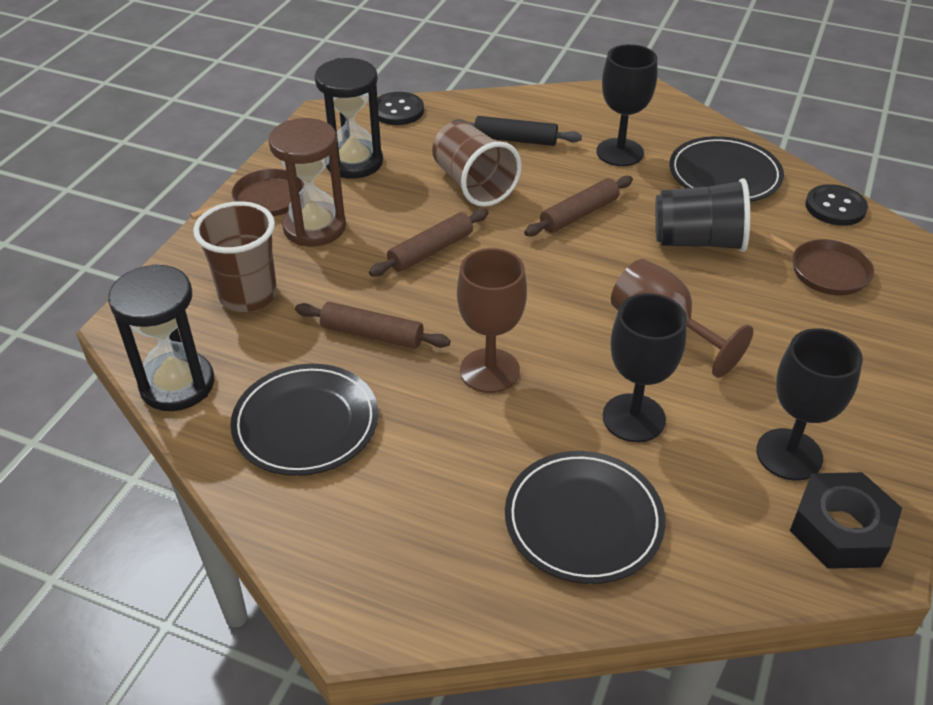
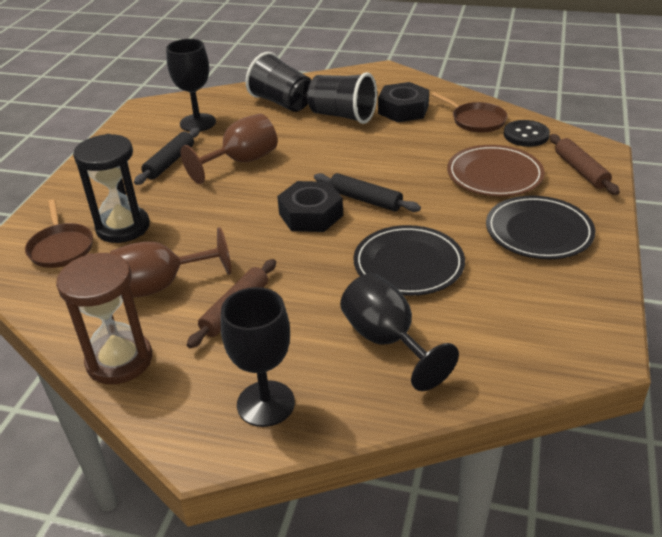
black button: 2 -> 1
black cup: 1 -> 2
black hourglass: 2 -> 1
black nut: 1 -> 2
black plate: 3 -> 2
black rolling pin: 1 -> 2
brown cup: 2 -> 0
brown plate: 0 -> 1
brown rolling pin: 3 -> 2

